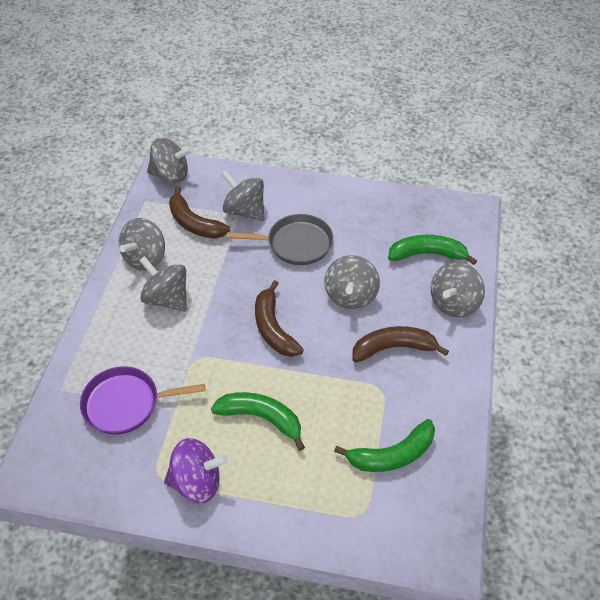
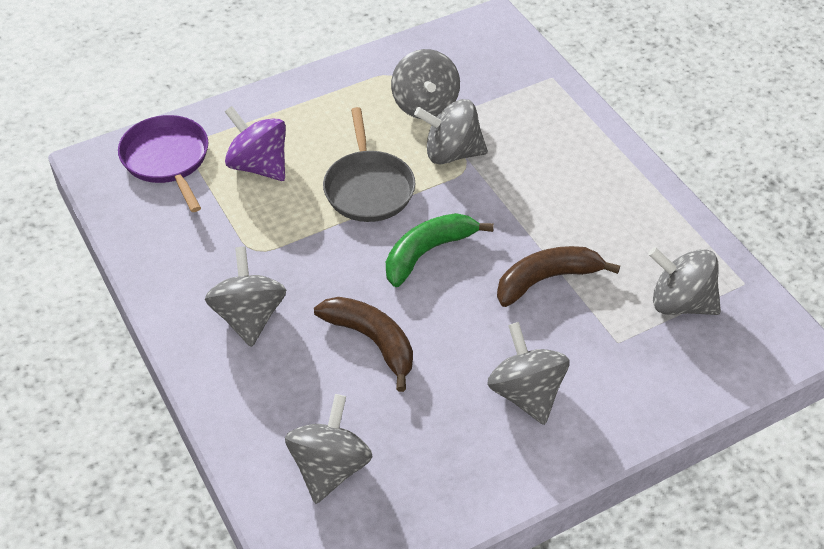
brown banana: 3 -> 2
green banana: 3 -> 1

